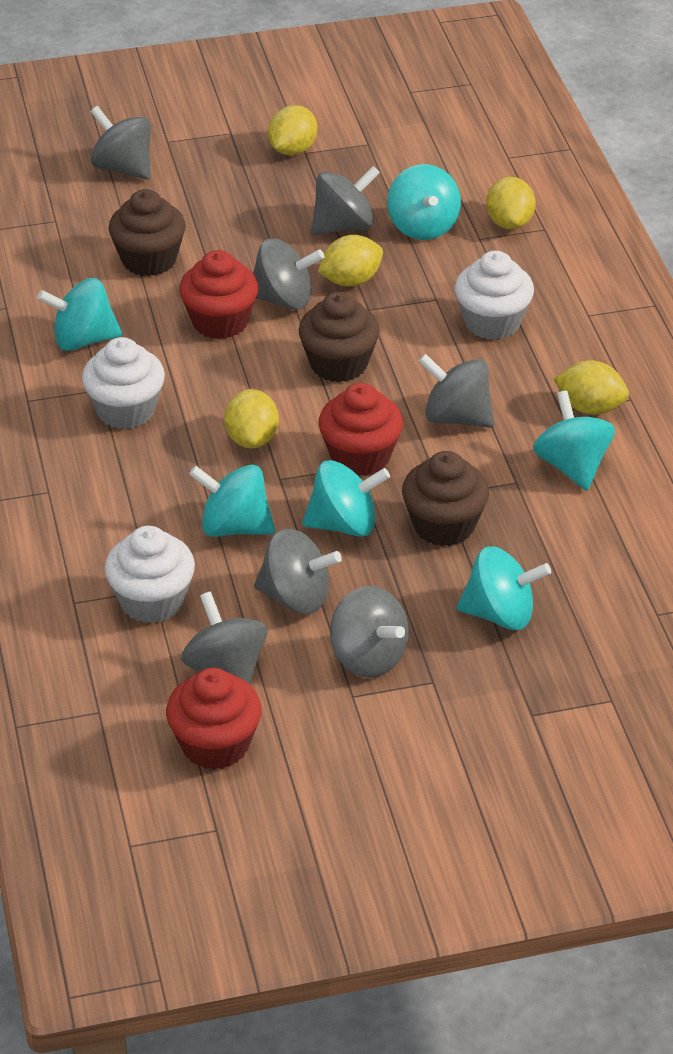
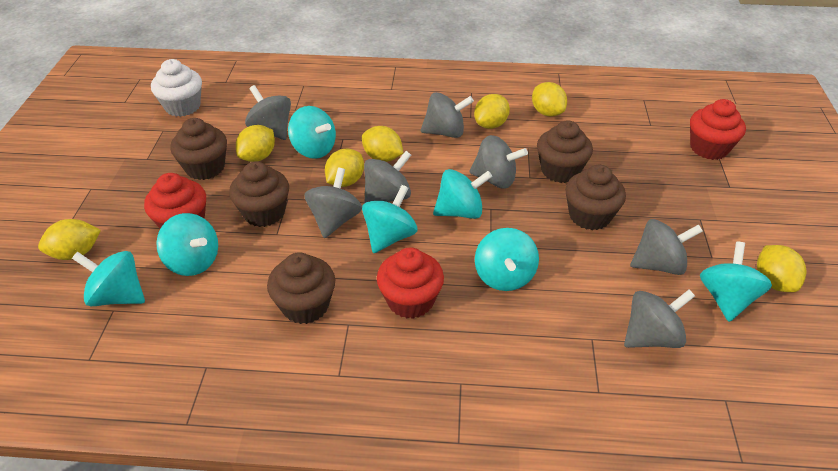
brown cupcake: 3 -> 5
turquoise spinning top: 6 -> 7
white cupcake: 3 -> 1
yellow lemon: 5 -> 7

